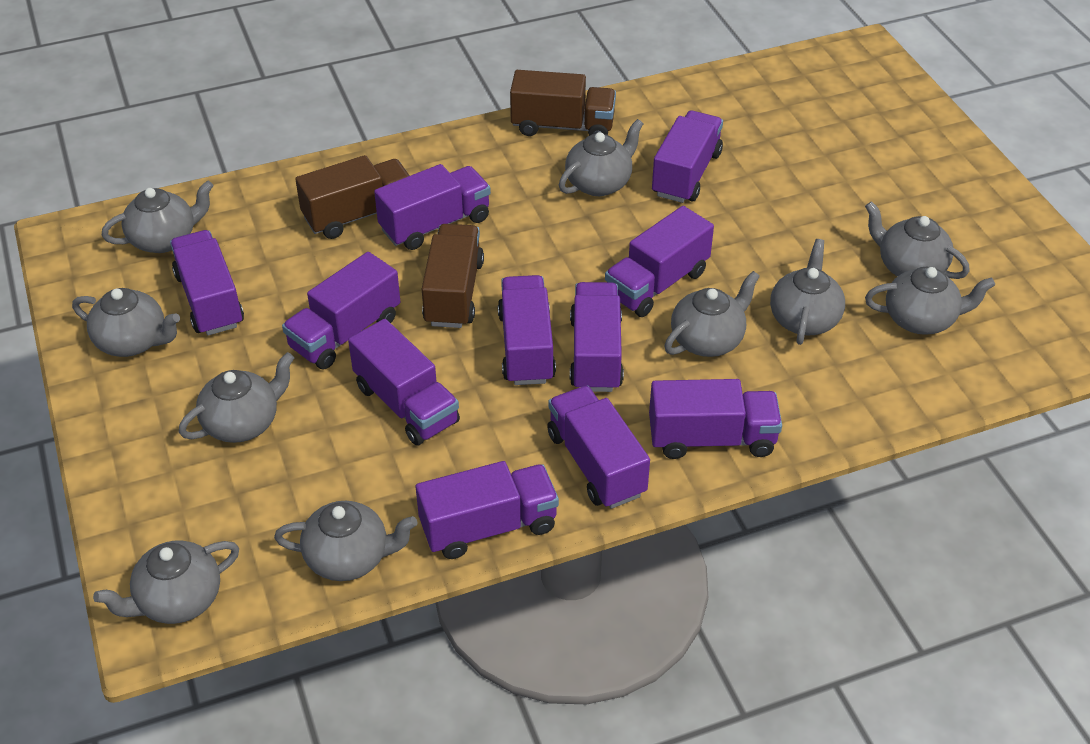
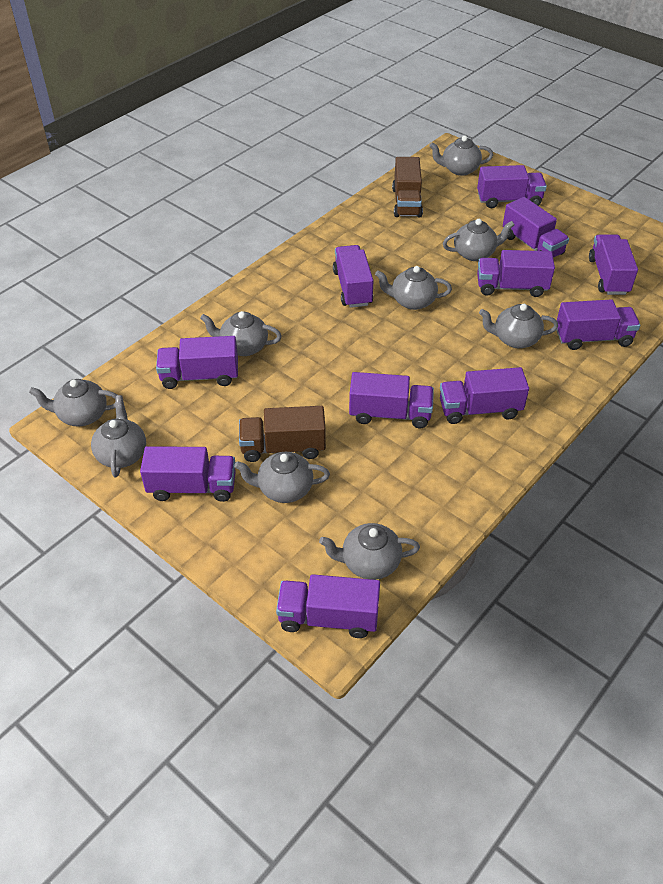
brown truck: 3 -> 2
grey teapot: 10 -> 9

